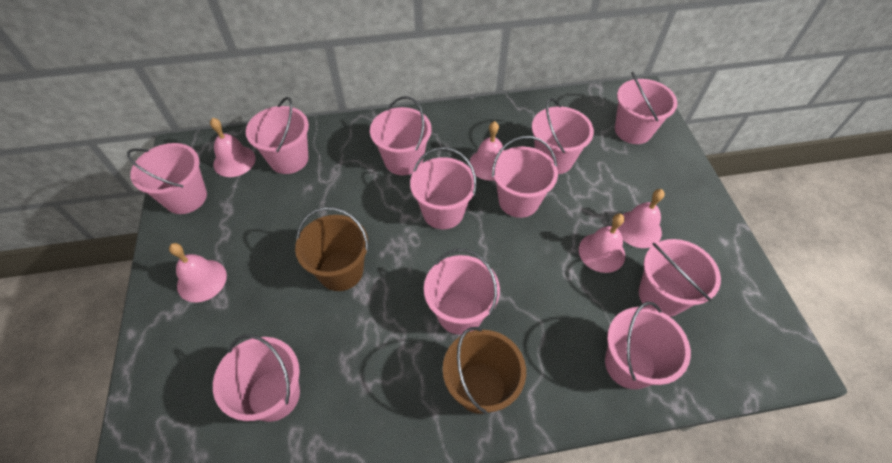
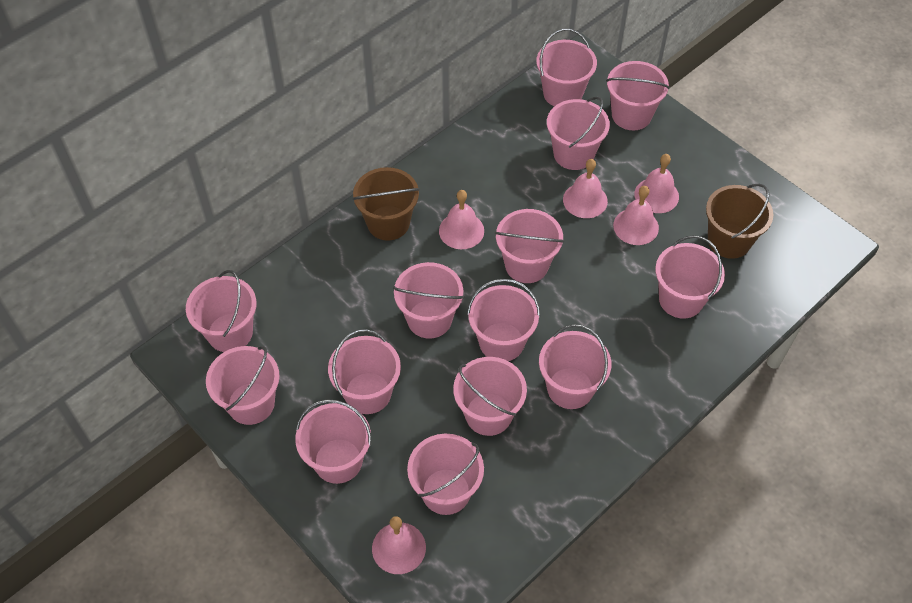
pink bucket: 11 -> 14

